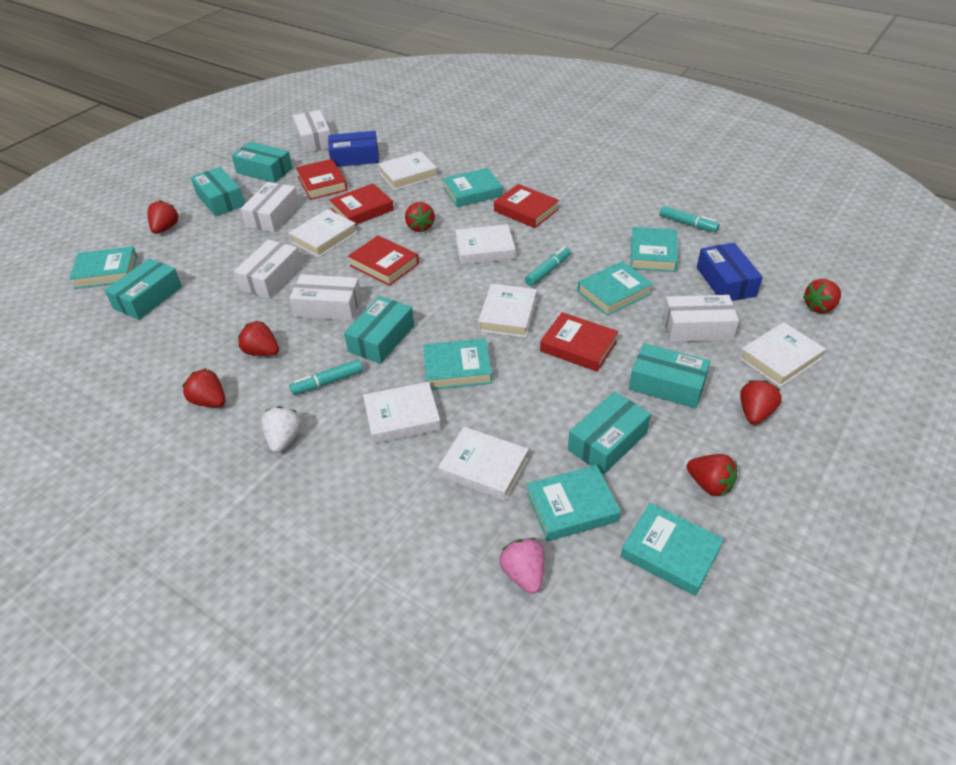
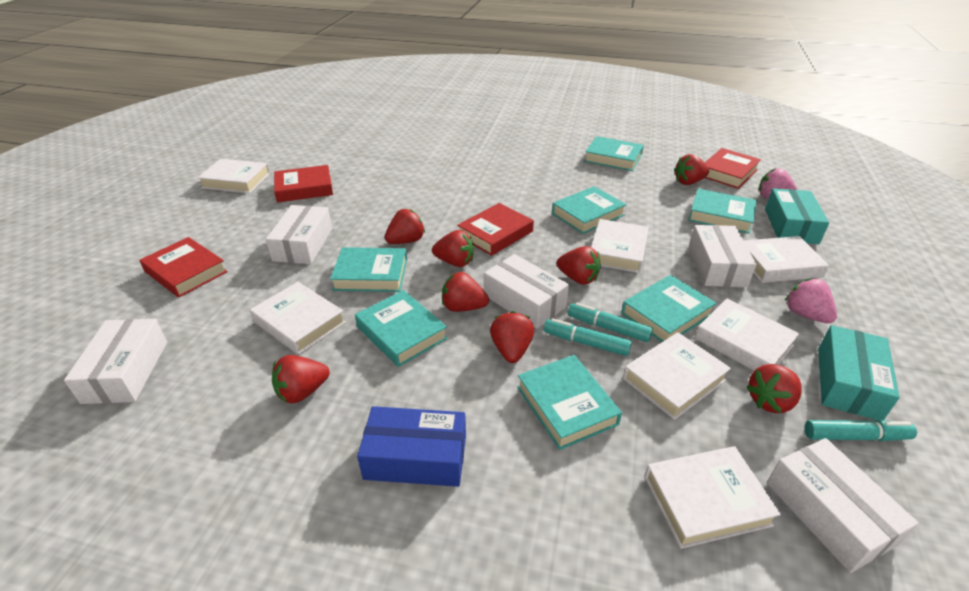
blue box: 2 -> 1
pink strawberry: 1 -> 2
red book: 5 -> 4
red strawberry: 7 -> 8
turquoise box: 6 -> 2
white strawberry: 1 -> 0

